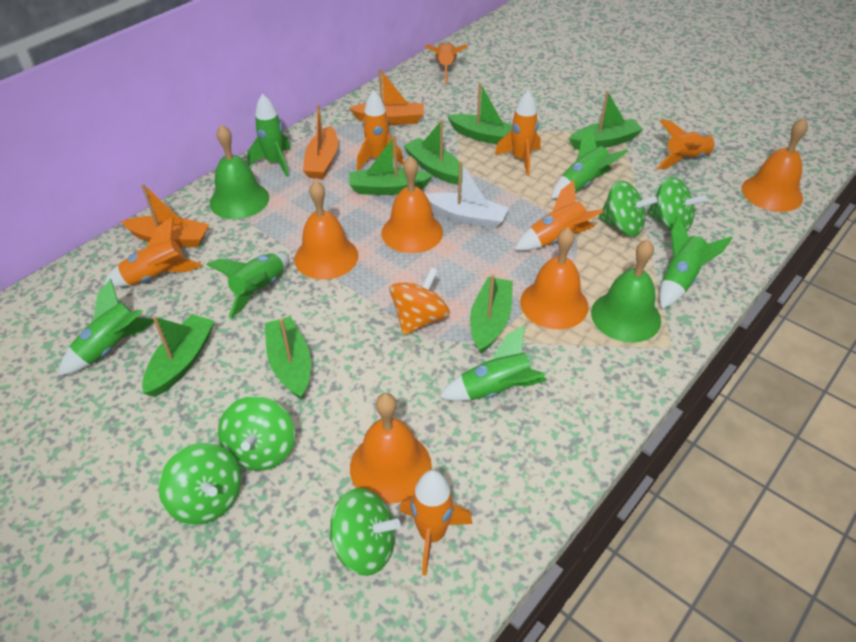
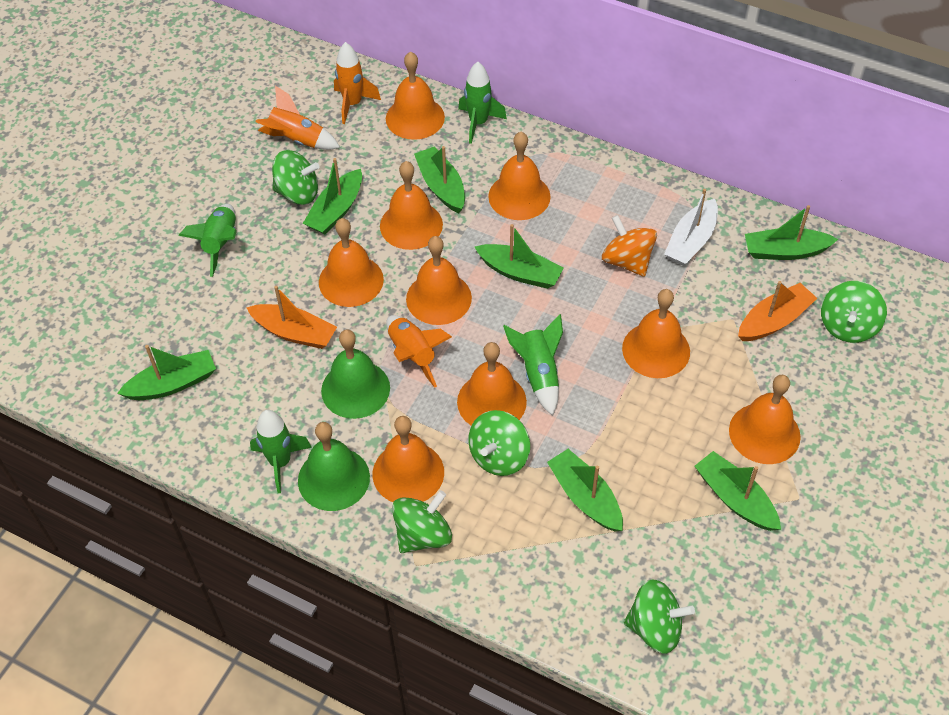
green rocket: 6 -> 4
orange bell: 5 -> 9
orange boat: 3 -> 2
orange rocket: 7 -> 3

